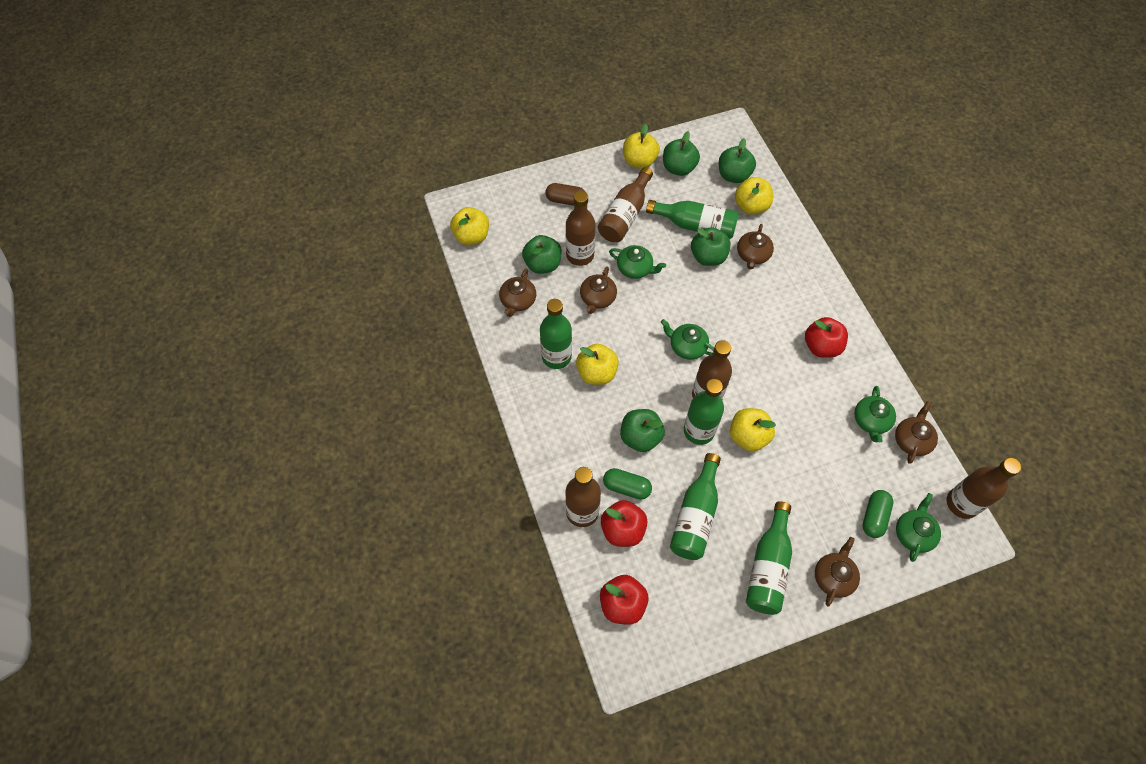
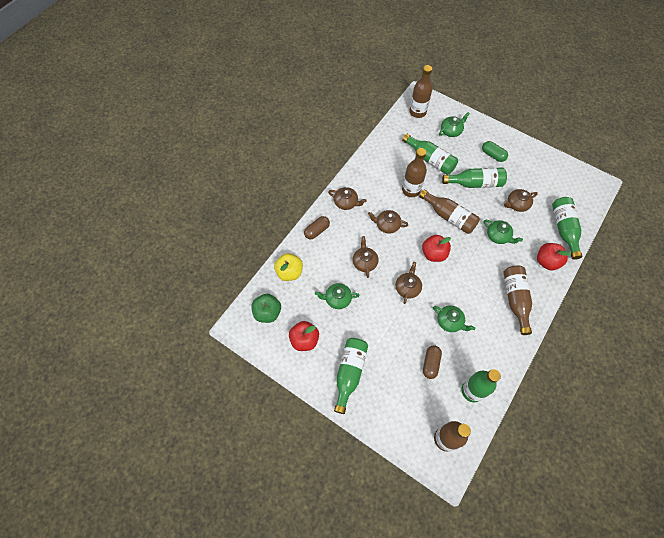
brown capsule: 1 -> 2
green apple: 5 -> 1
green capsule: 2 -> 1
yellow apple: 5 -> 1

